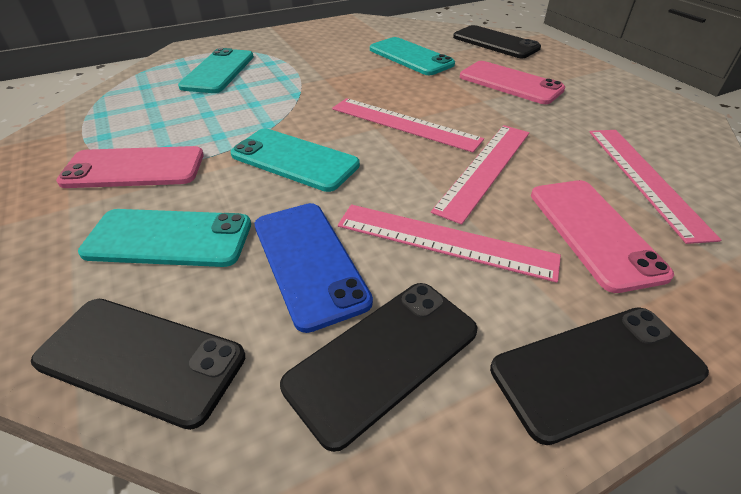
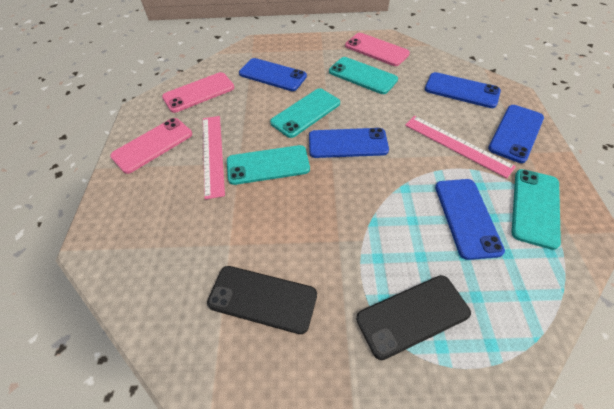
black phone: 4 -> 2
blue phone: 1 -> 5
pink ruler: 4 -> 2

